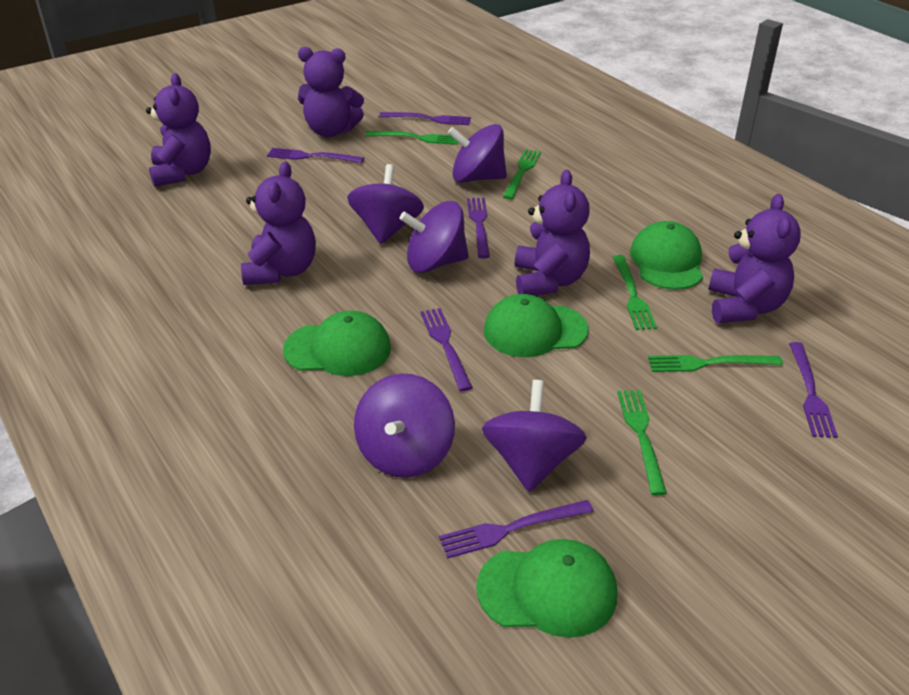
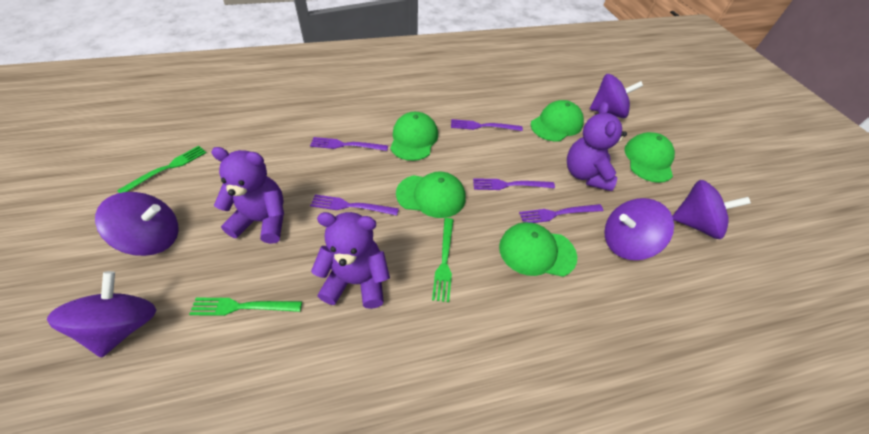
green cap: 4 -> 5
green fork: 5 -> 3
purple fork: 6 -> 5
purple teddy bear: 5 -> 3

